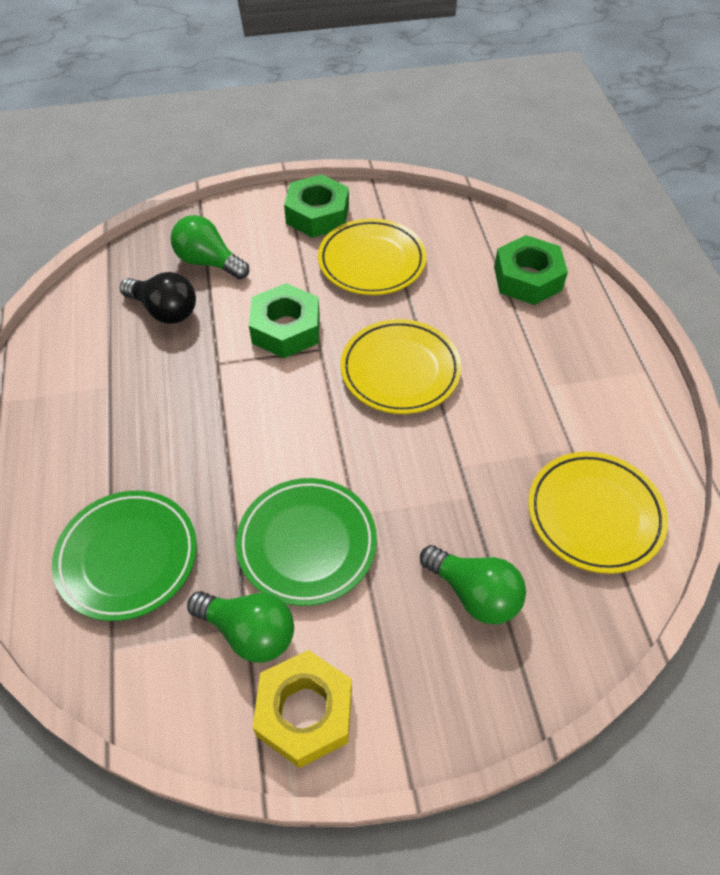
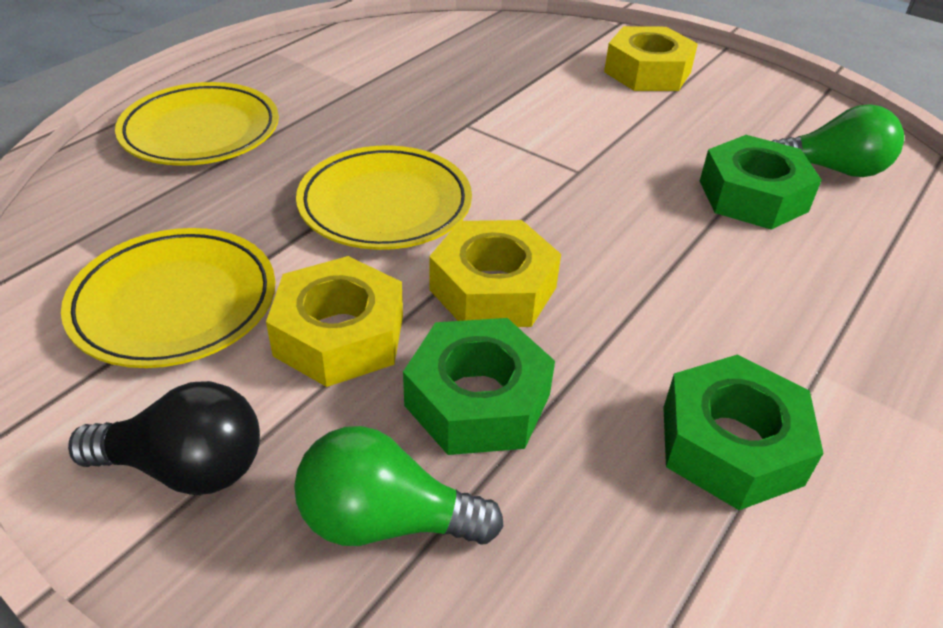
green light bulb: 3 -> 2
green plate: 2 -> 0
yellow nut: 1 -> 3

